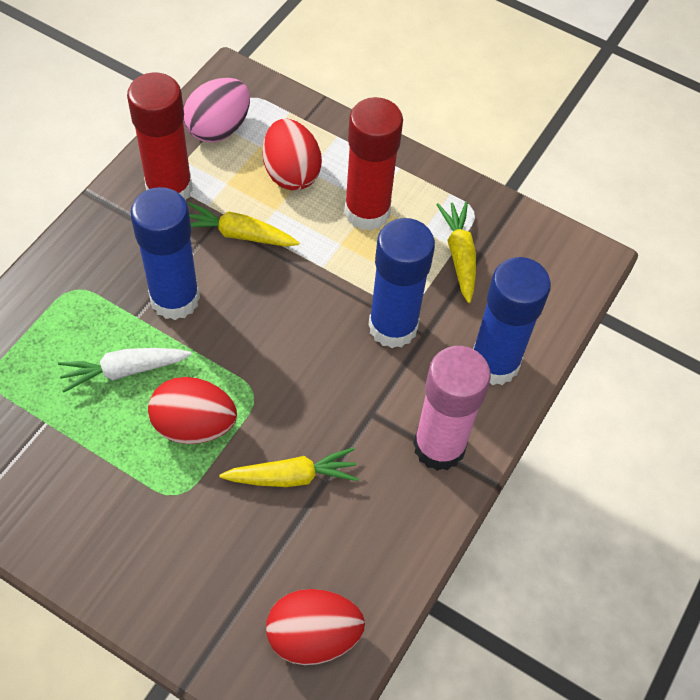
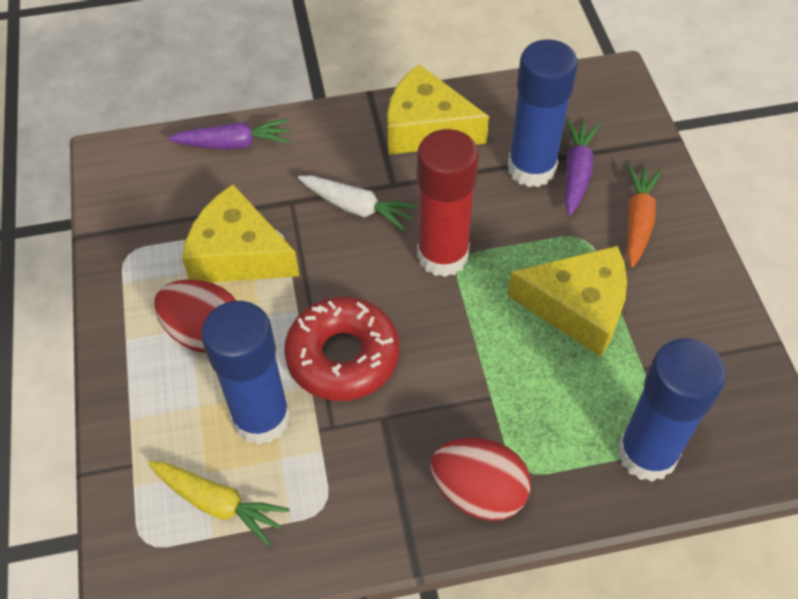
orange carrot: 0 -> 1
pink egg: 1 -> 0
pink glue stick: 1 -> 0
purple carrot: 0 -> 2
red donut: 0 -> 1
red egg: 3 -> 2
red glue stick: 2 -> 1
yellow carrot: 3 -> 1
yellow cheese: 0 -> 3

